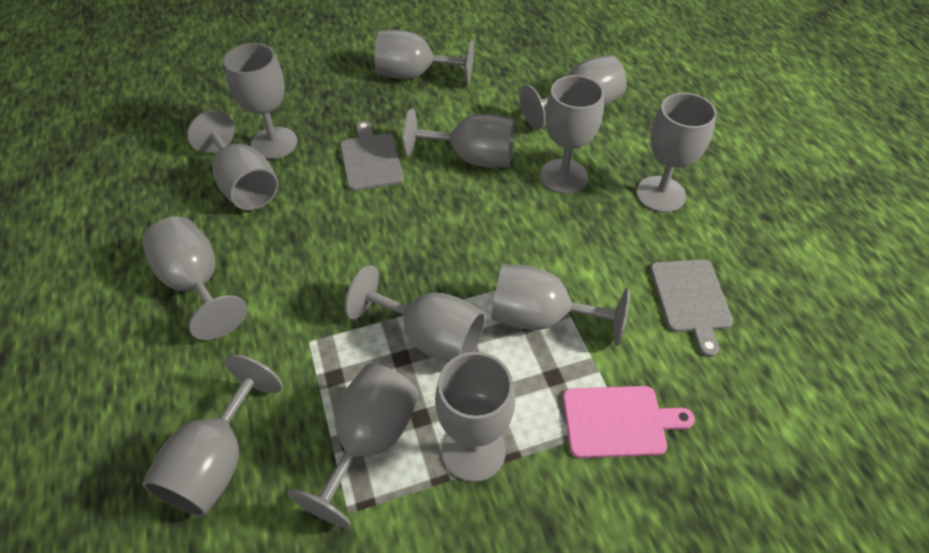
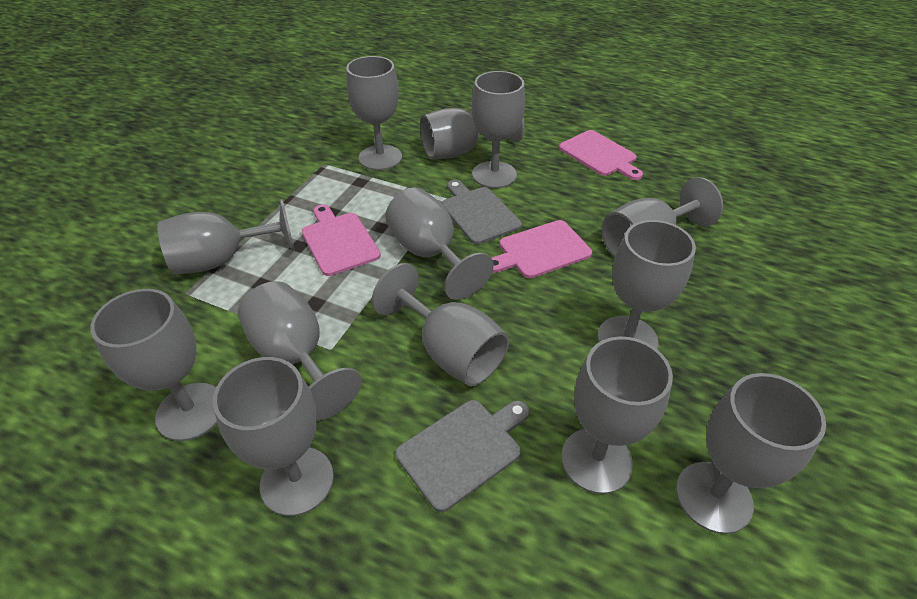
pink cutting board: 1 -> 3

